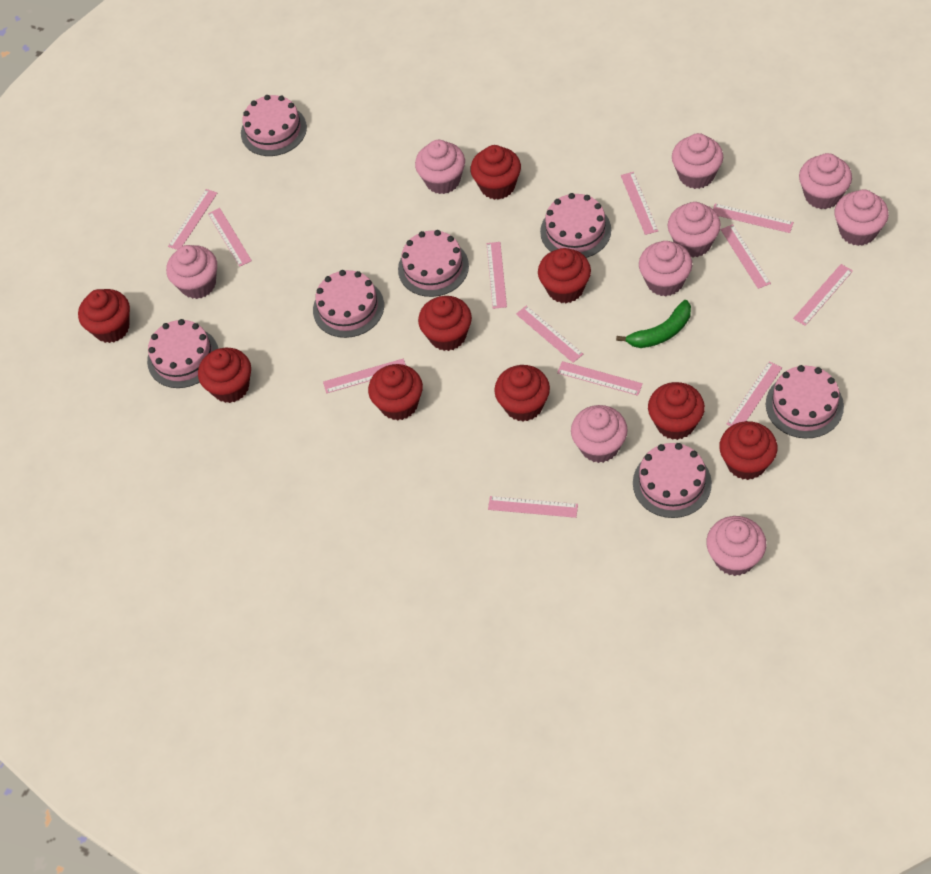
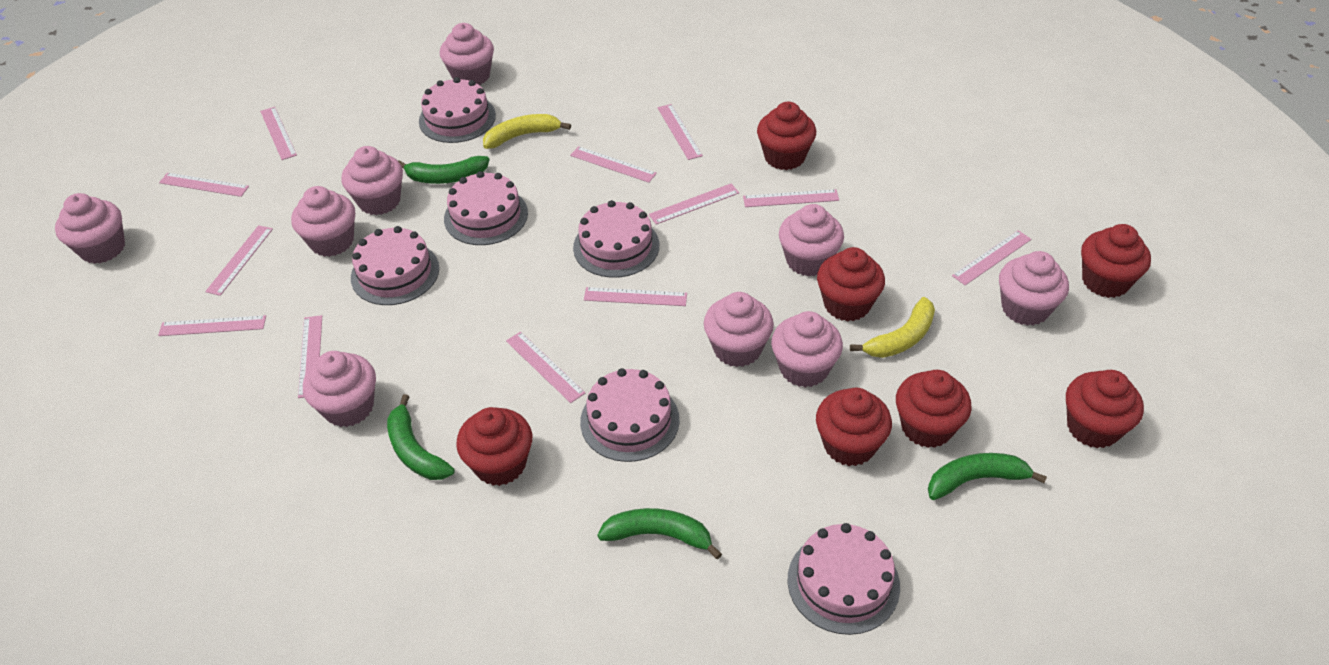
green banana: 1 -> 4
pink cake: 7 -> 6
red cupcake: 9 -> 7
yellow banana: 0 -> 2

